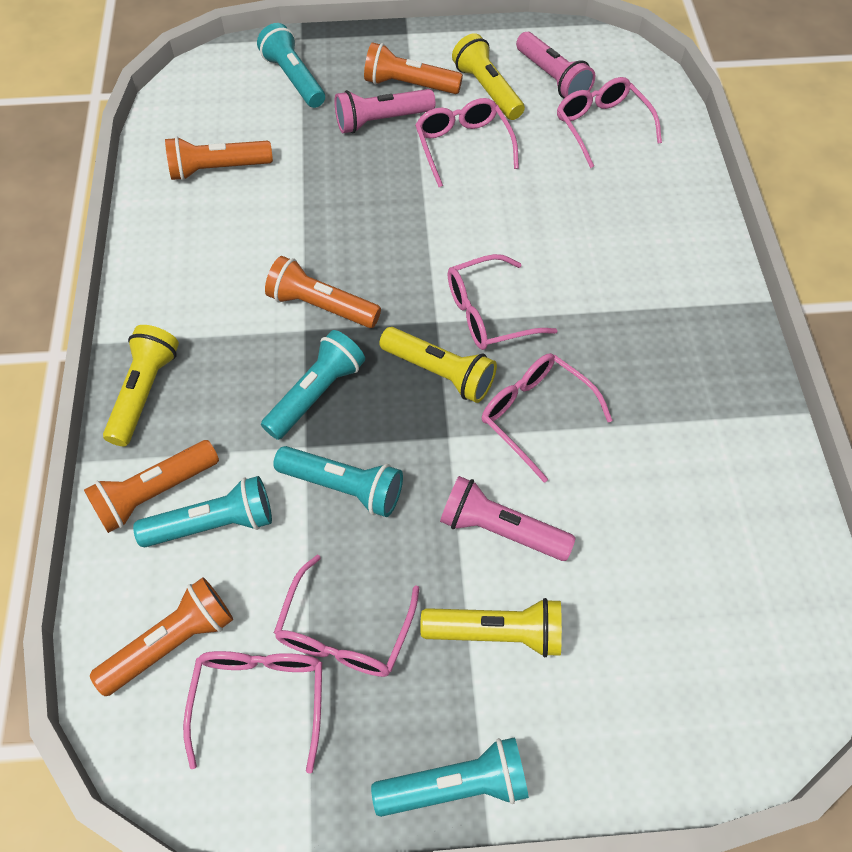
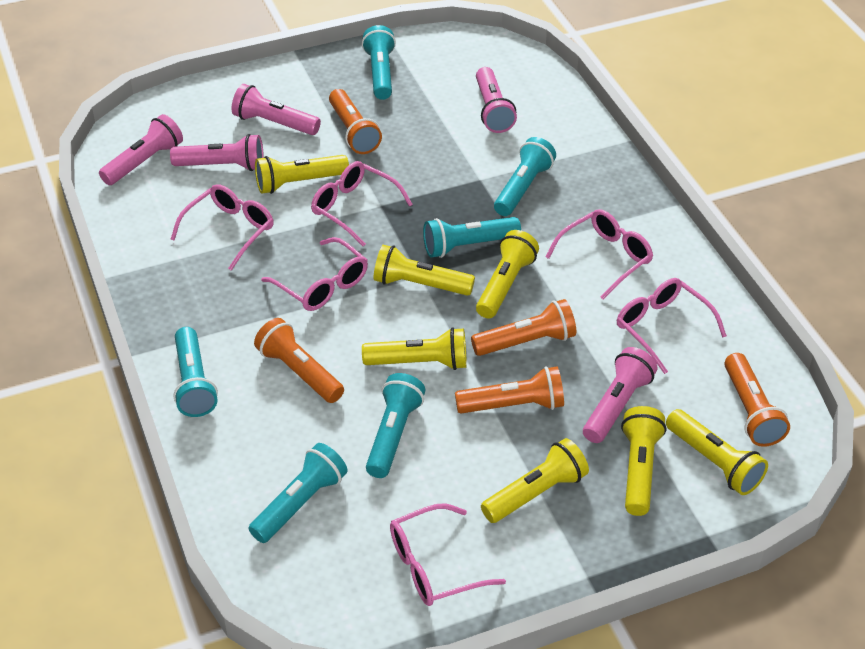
pink flashlight: 3 -> 5
turquoise flashlight: 5 -> 6
yellow flashlight: 4 -> 7

